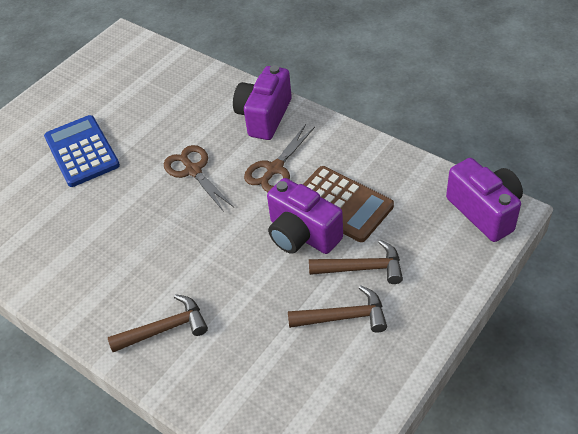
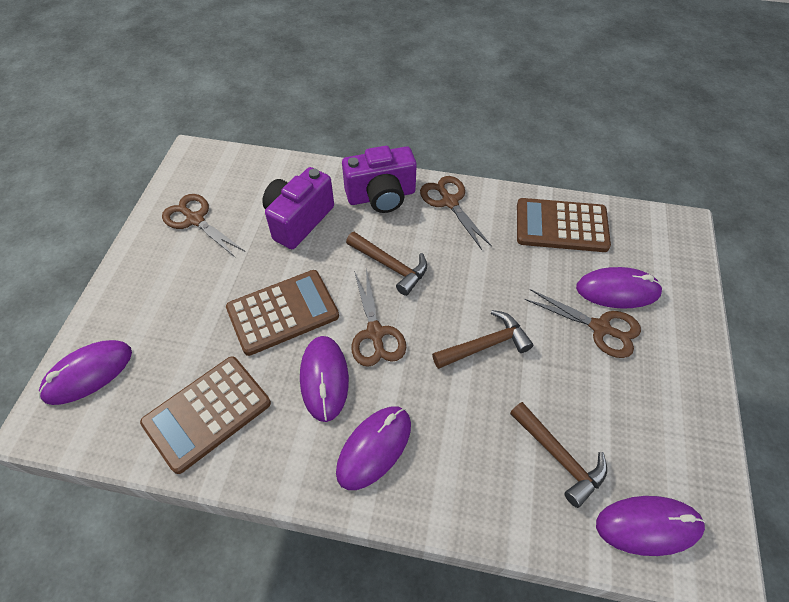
blue calculator: 1 -> 0
brown calculator: 1 -> 3
brown scissors: 2 -> 4
purple camera: 3 -> 2
purple mouse: 0 -> 5

